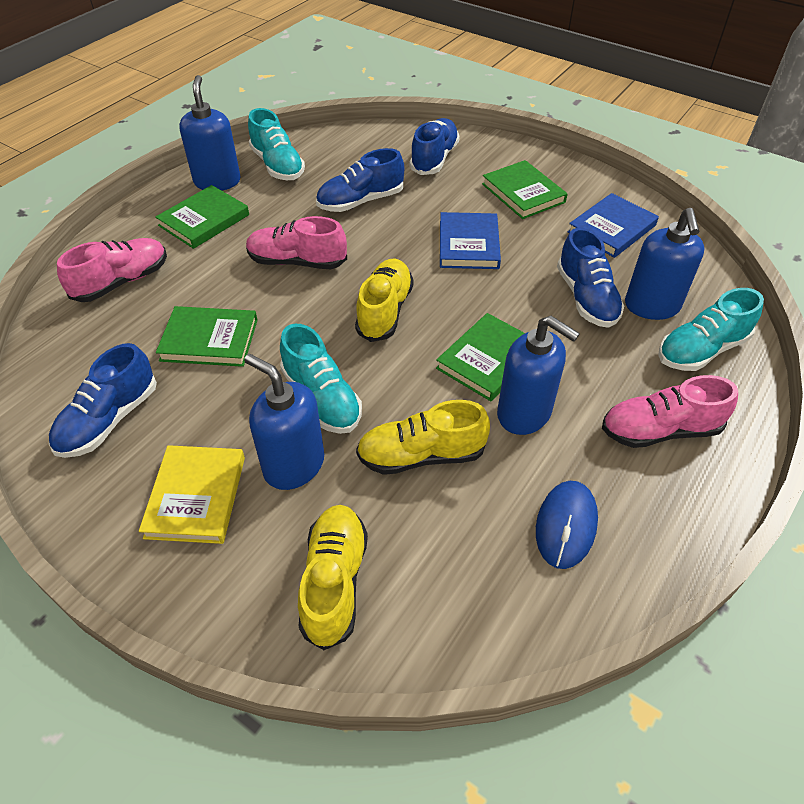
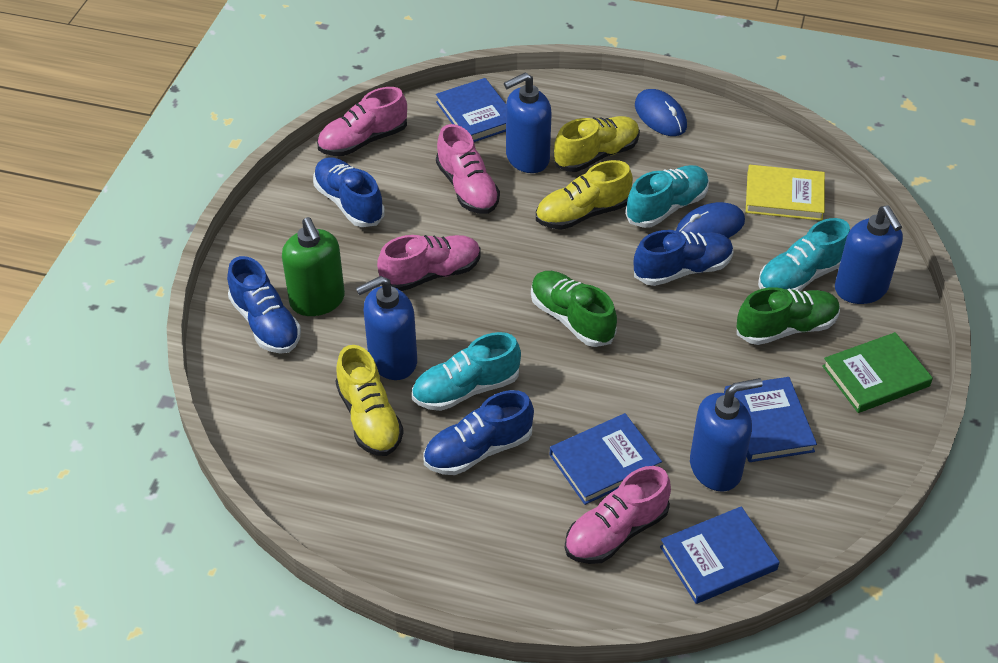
blue book: 2 -> 4
blue mouse: 1 -> 2
green book: 4 -> 1
green shoe: 0 -> 2
green soap dispenser: 0 -> 1
pink shoe: 3 -> 4

